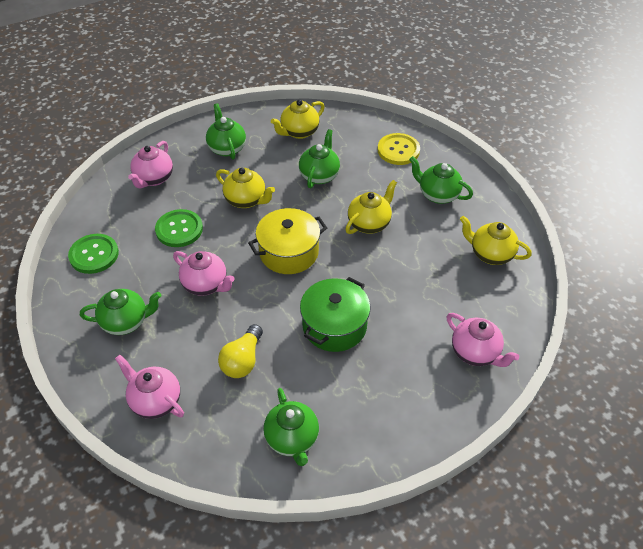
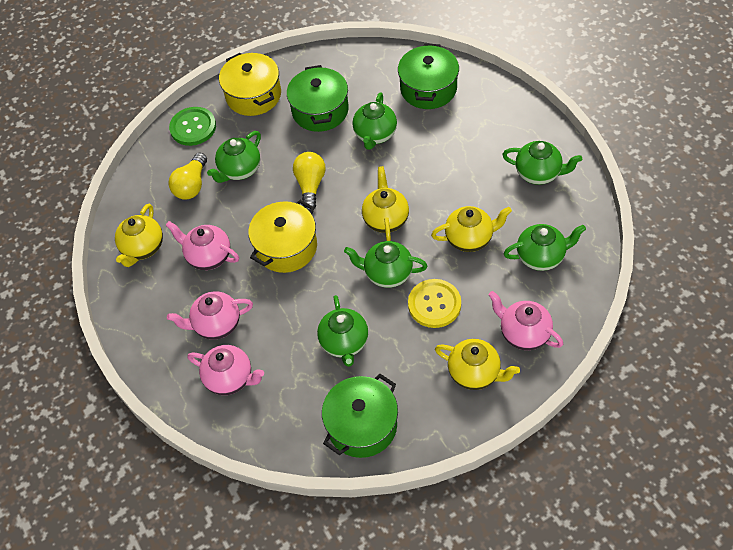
green button: 2 -> 1
green pot: 1 -> 3
green teapot: 5 -> 6
yellow light bulb: 1 -> 2
yellow pot: 1 -> 2

